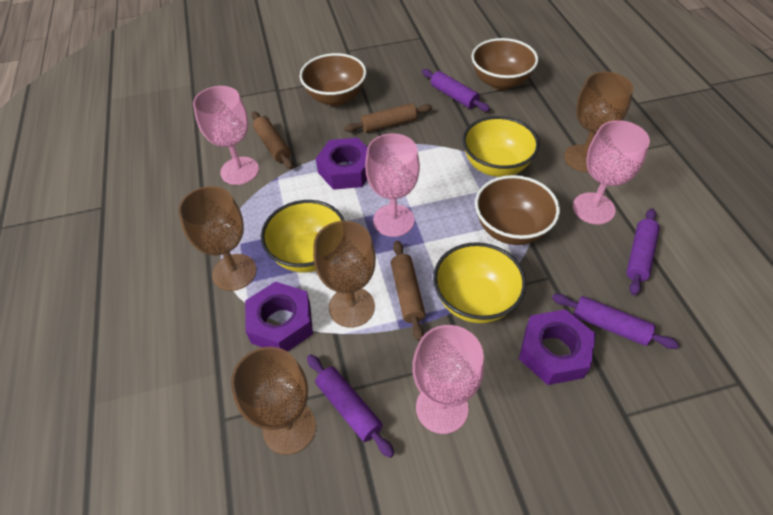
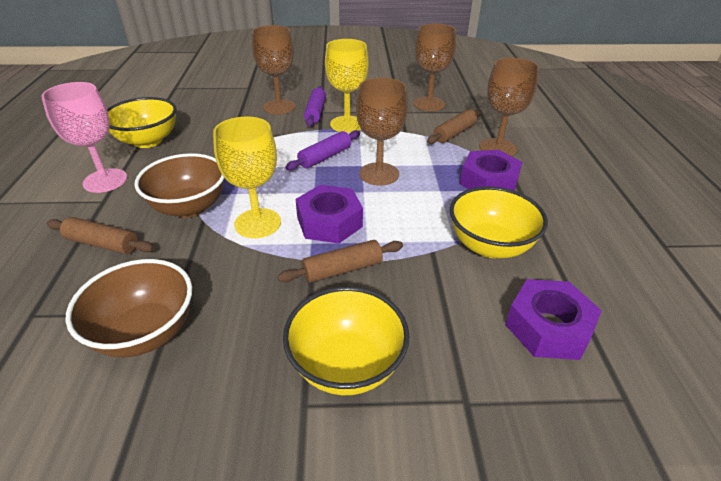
brown bowl: 3 -> 2
pink goblet: 4 -> 1
purple rolling pin: 4 -> 2
yellow goblet: 0 -> 2

